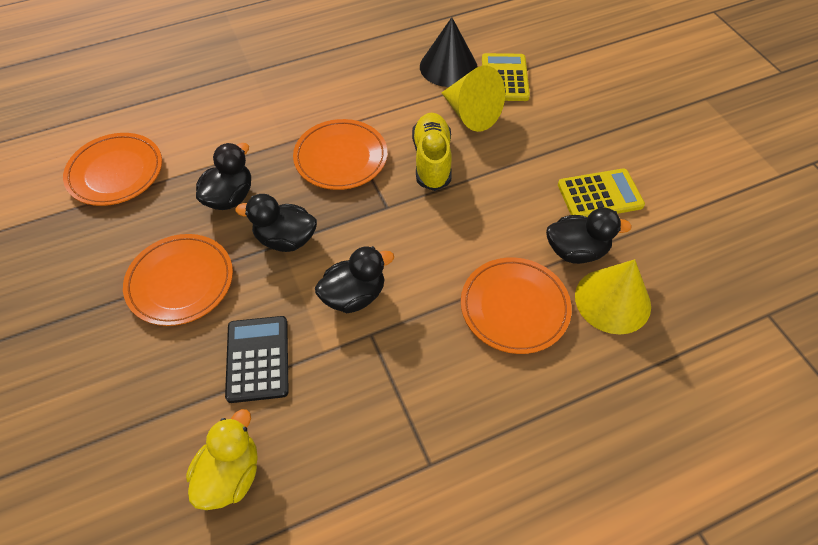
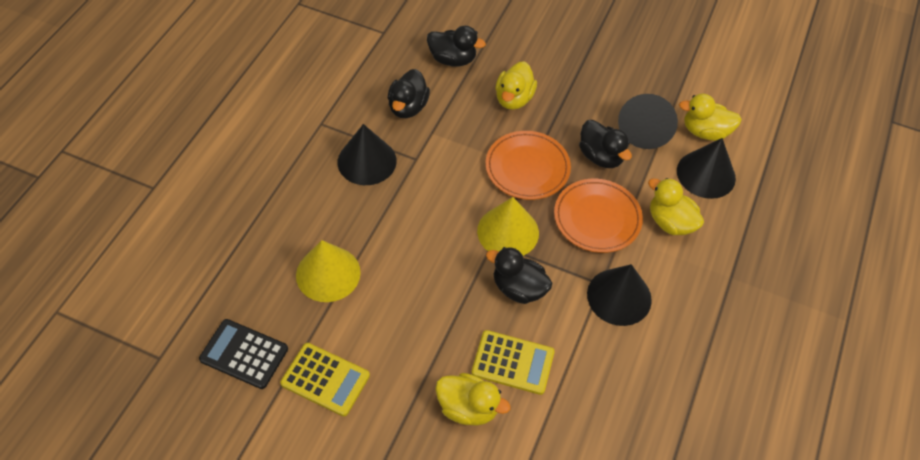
black cone: 1 -> 4
orange plate: 4 -> 2
yellow duck: 1 -> 4
yellow shoe: 1 -> 0

